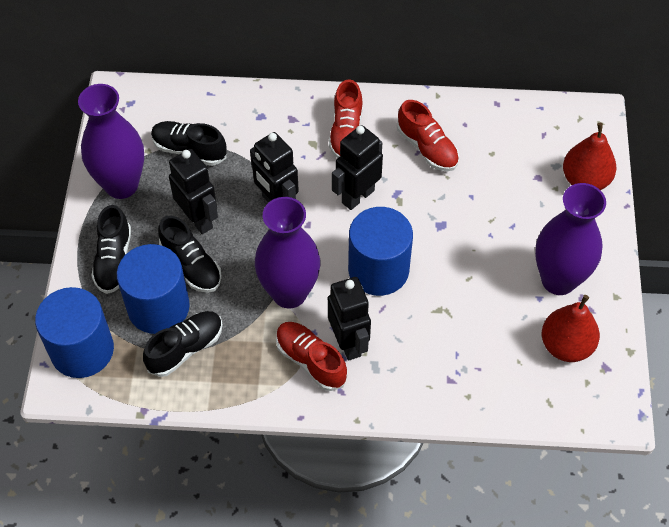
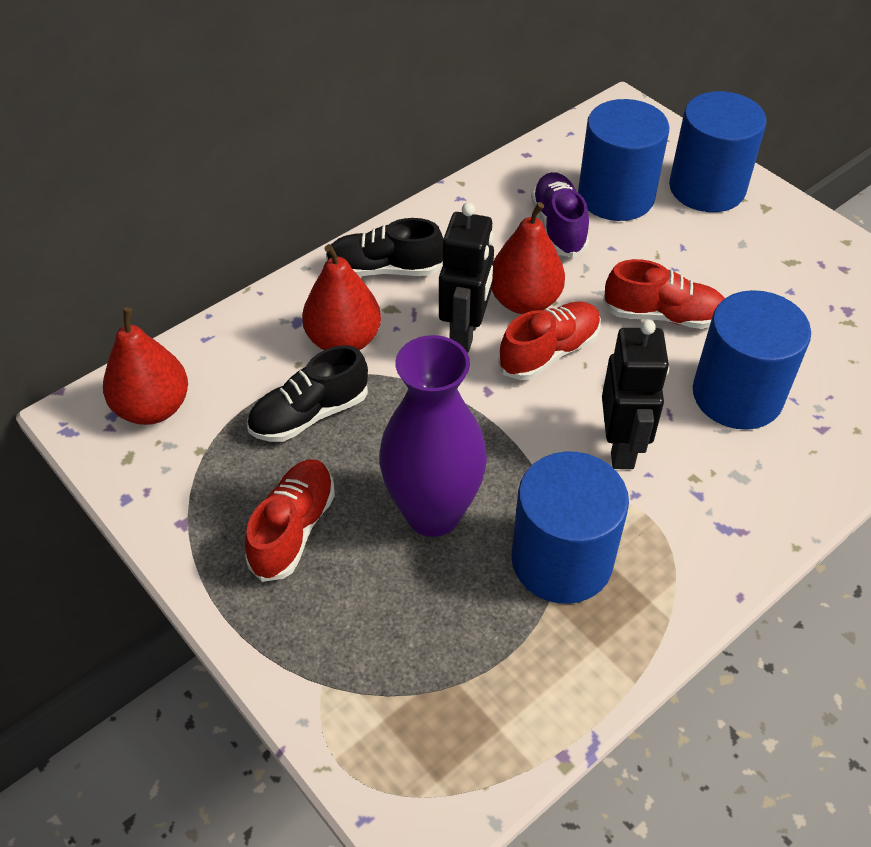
black robot: 4 -> 2
black shoe: 4 -> 2
blue cylinder: 3 -> 4
purple shoe: 0 -> 1
purple vase: 3 -> 1
red pear: 2 -> 3

